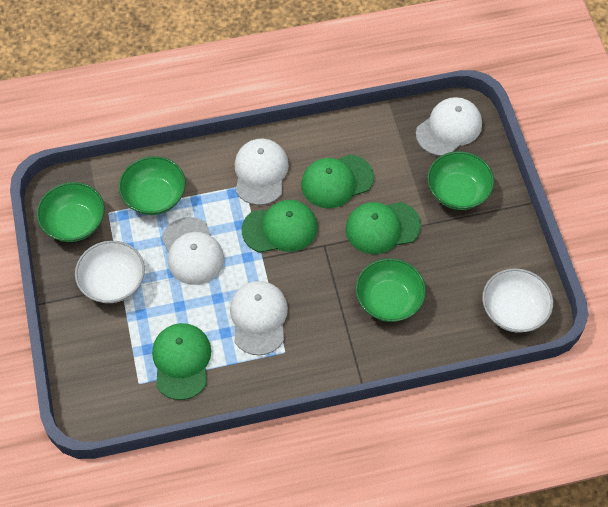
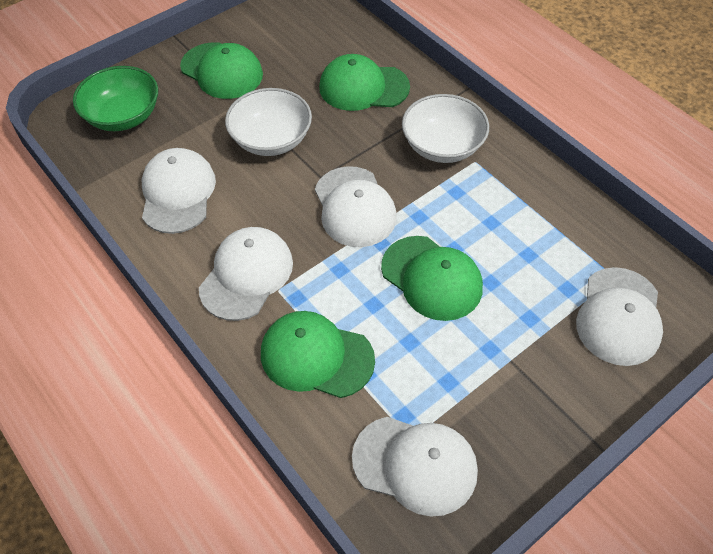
green bowl: 4 -> 1
white cap: 4 -> 5

